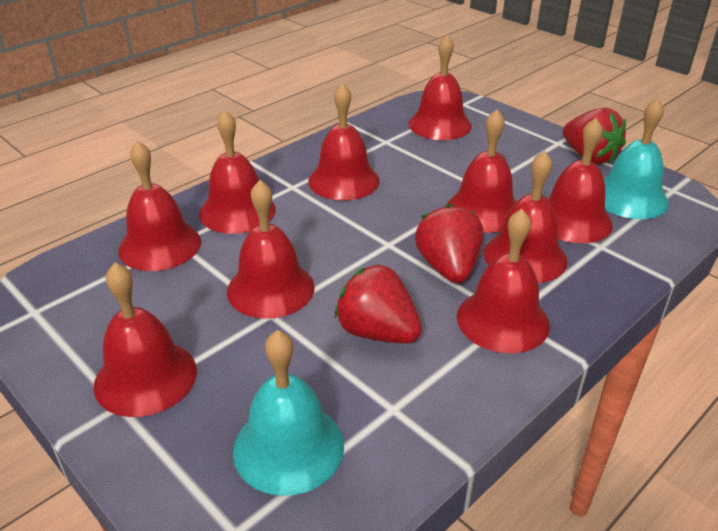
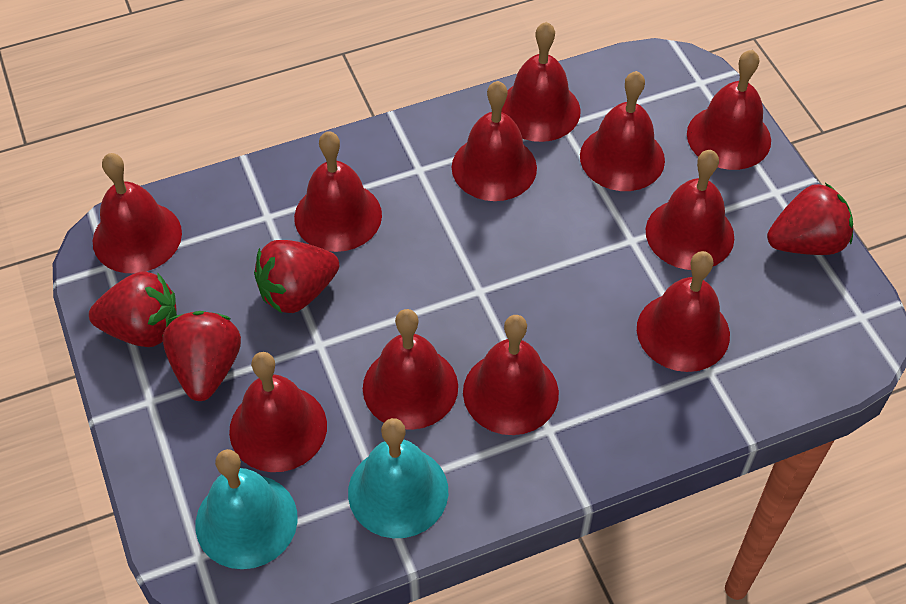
red bell: 10 -> 11
red strawberry: 3 -> 4

